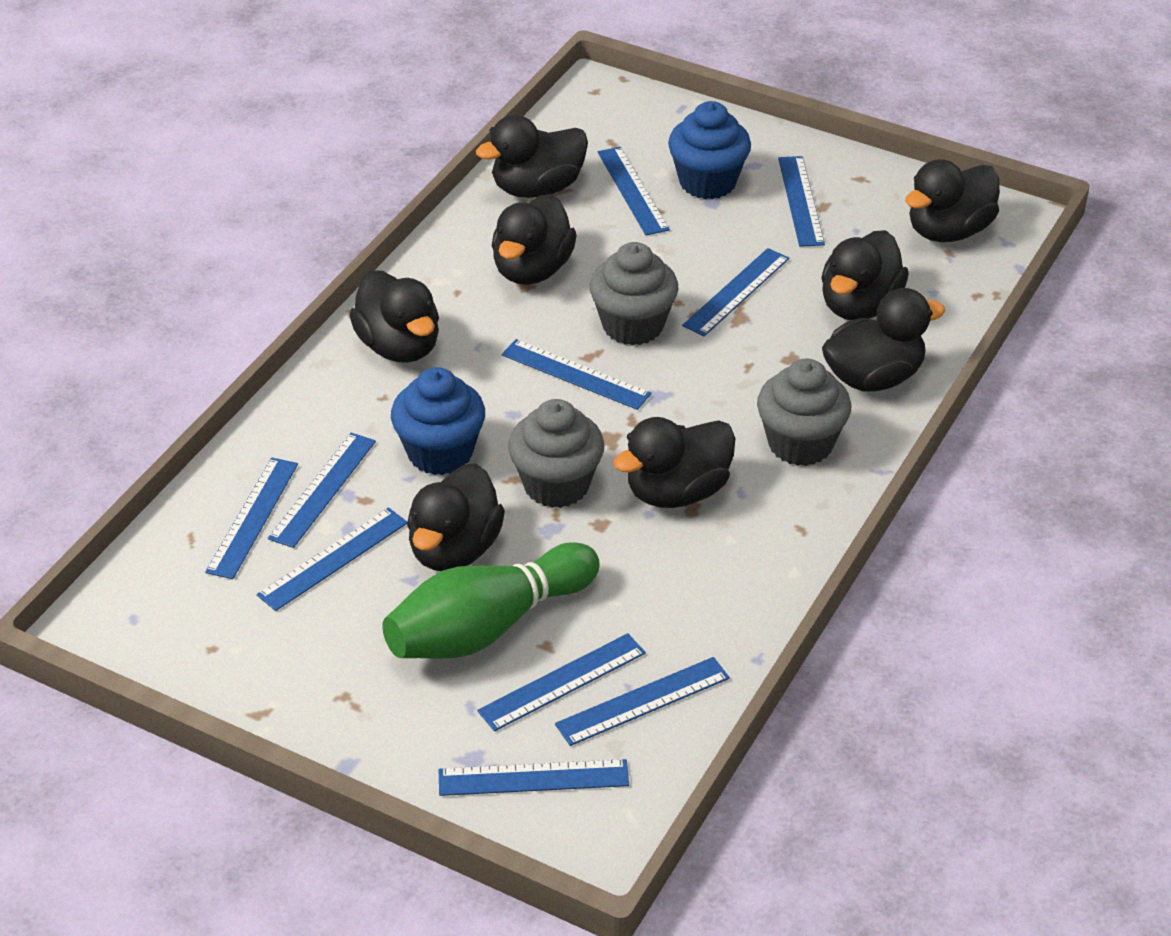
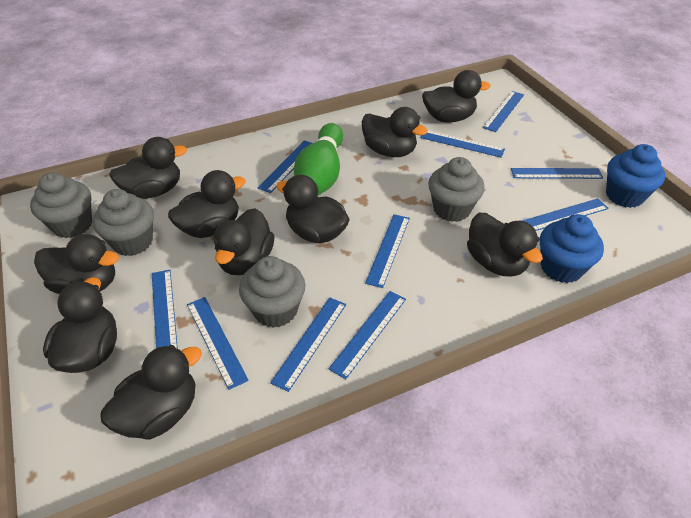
black duck: 8 -> 10
grey cupcake: 3 -> 4

